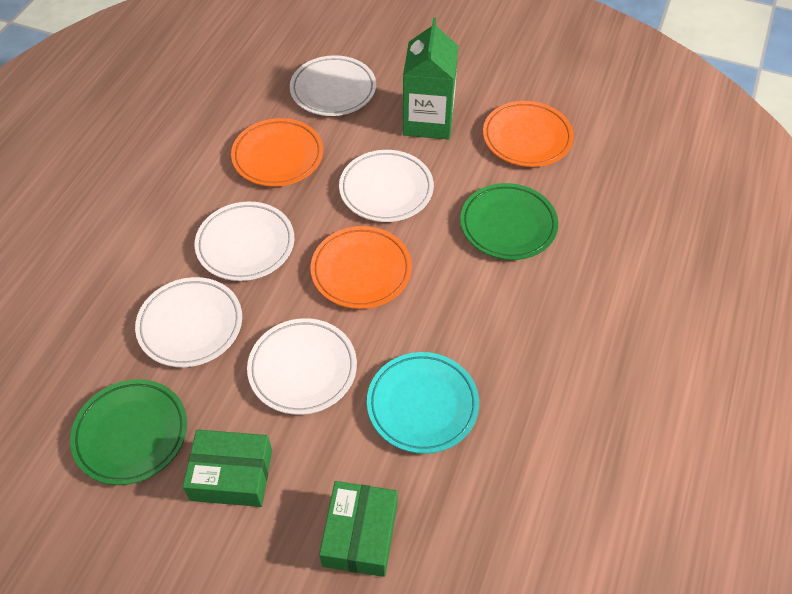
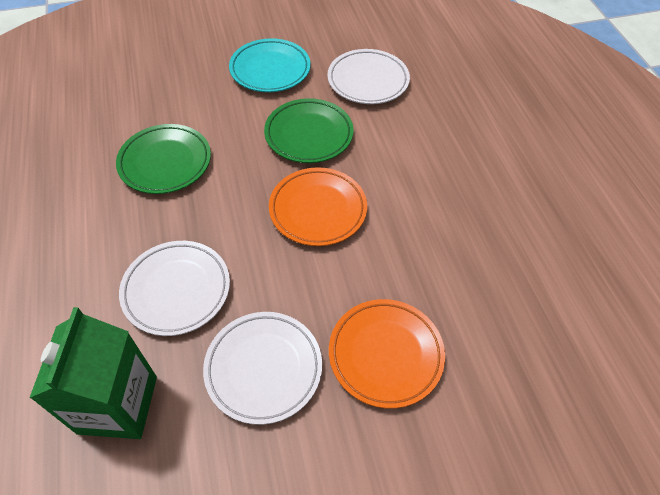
green box: 2 -> 0
orange plate: 3 -> 2
white plate: 5 -> 3

